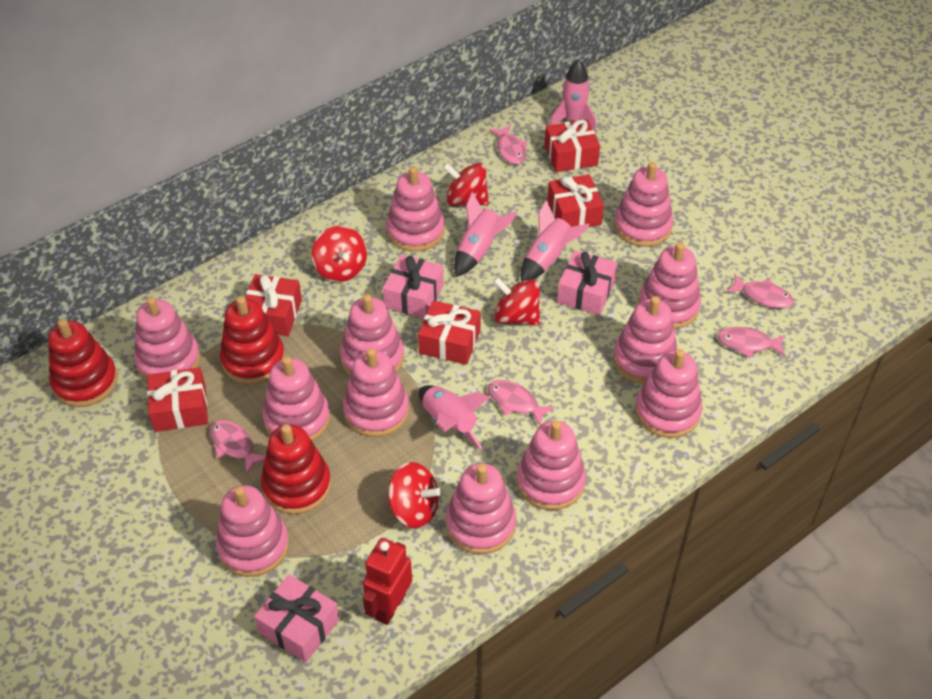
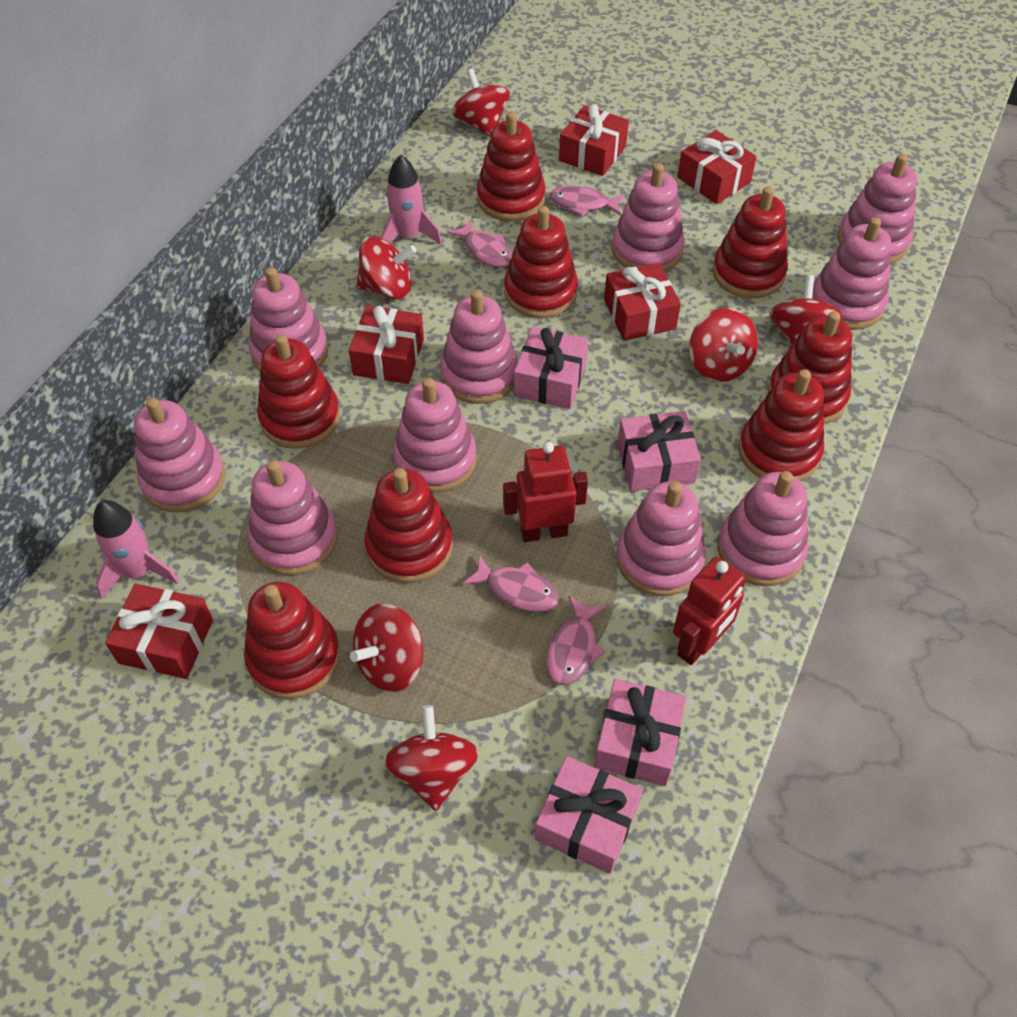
pink fish: 5 -> 4
pink gift: 3 -> 4
pink rocket: 4 -> 2
pink stacking toy: 12 -> 10
red robot: 1 -> 2
red spinning top: 4 -> 6
red stacking toy: 3 -> 8

